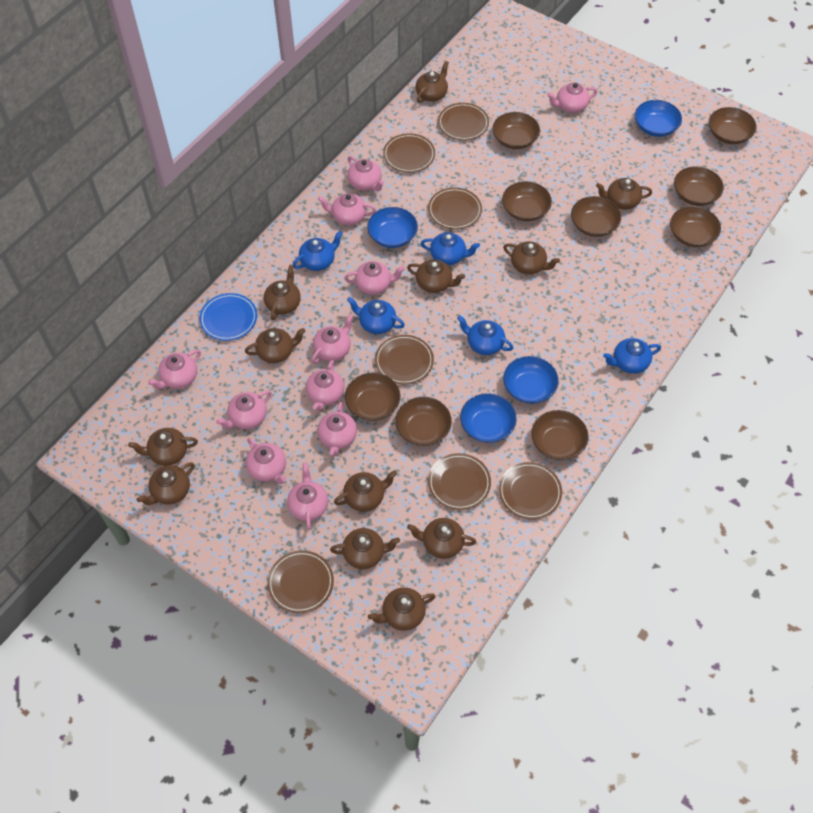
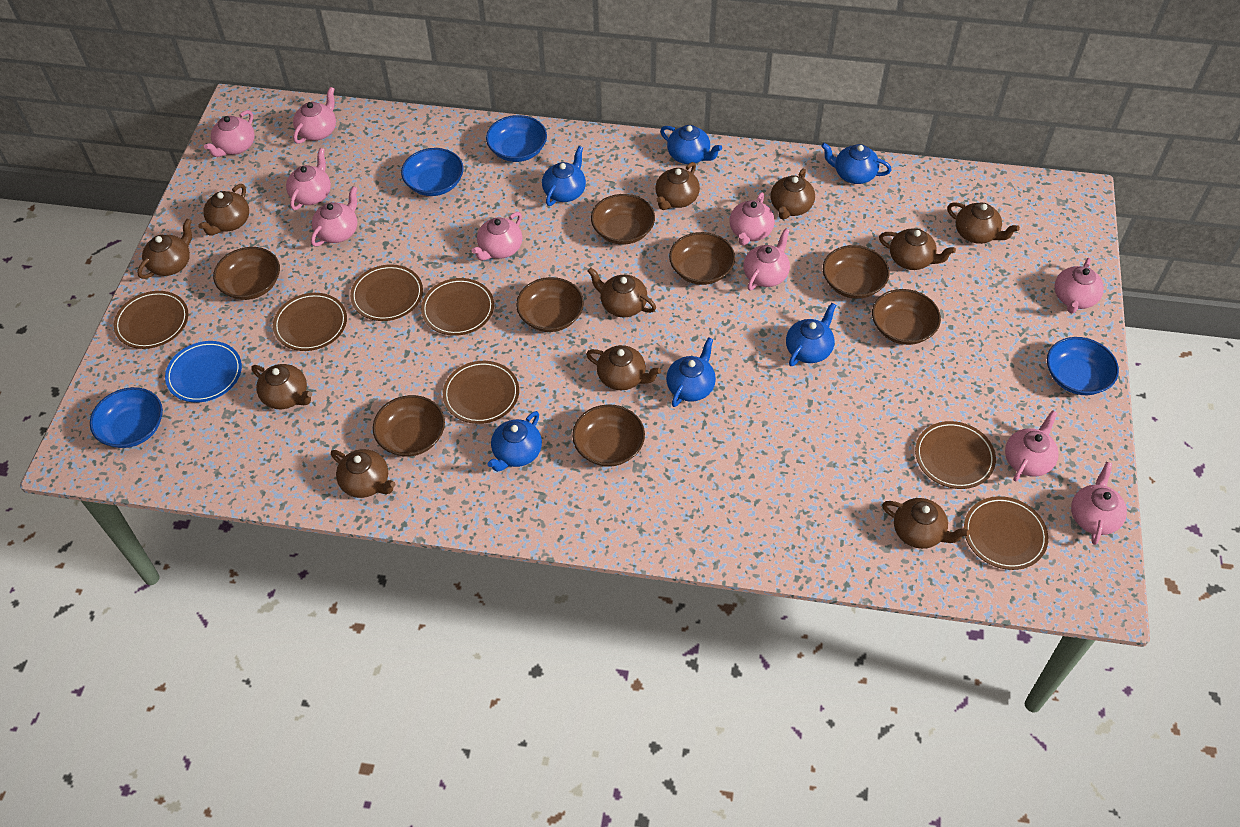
blue teapot: 5 -> 6
brown bowl: 9 -> 8
brown teapot: 12 -> 11
pink teapot: 11 -> 10

